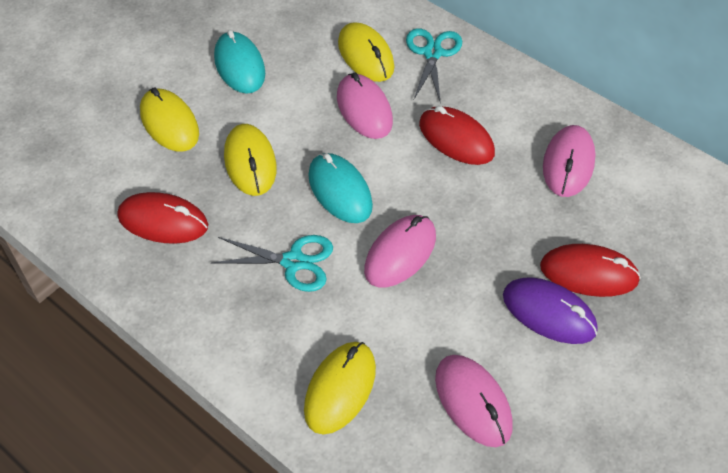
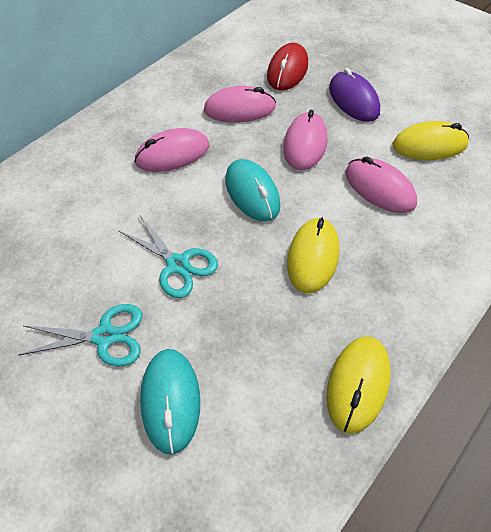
red mouse: 3 -> 1
yellow mouse: 4 -> 3

